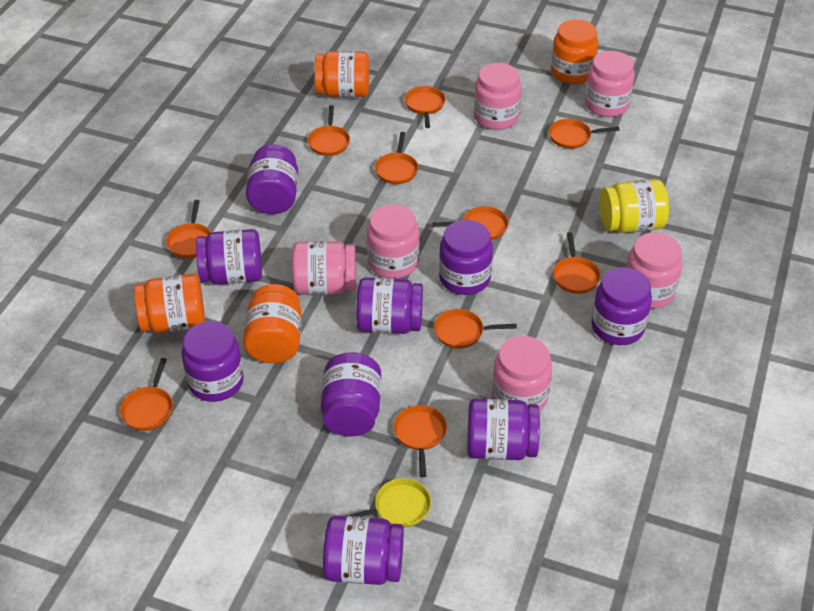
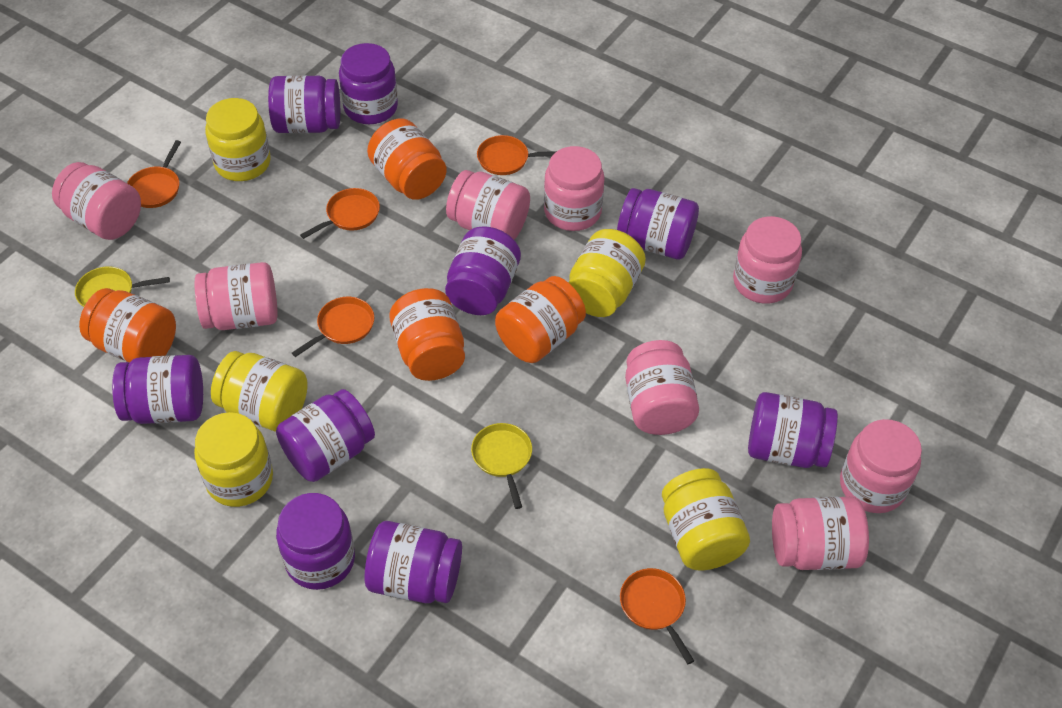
orange pan: 10 -> 5
pink jar: 6 -> 8
yellow jar: 1 -> 5
yellow pan: 1 -> 2

